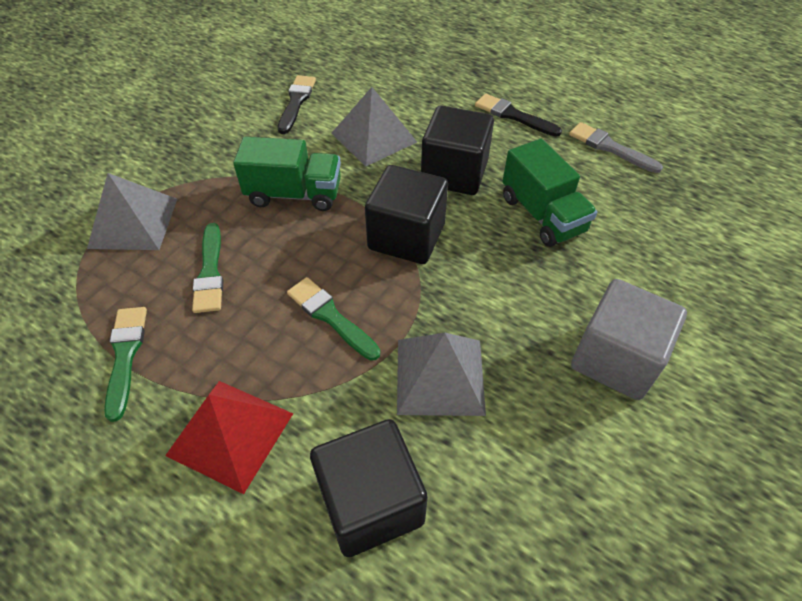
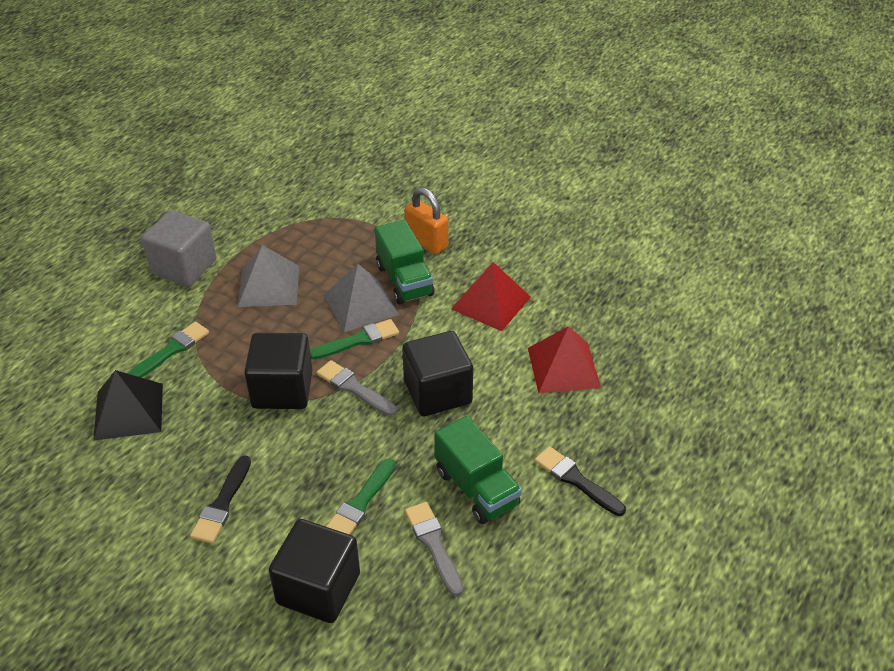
black pyramid: 0 -> 1
grey brush: 1 -> 2
grey pyramid: 3 -> 2
orange padlock: 0 -> 1
red pyramid: 1 -> 2

